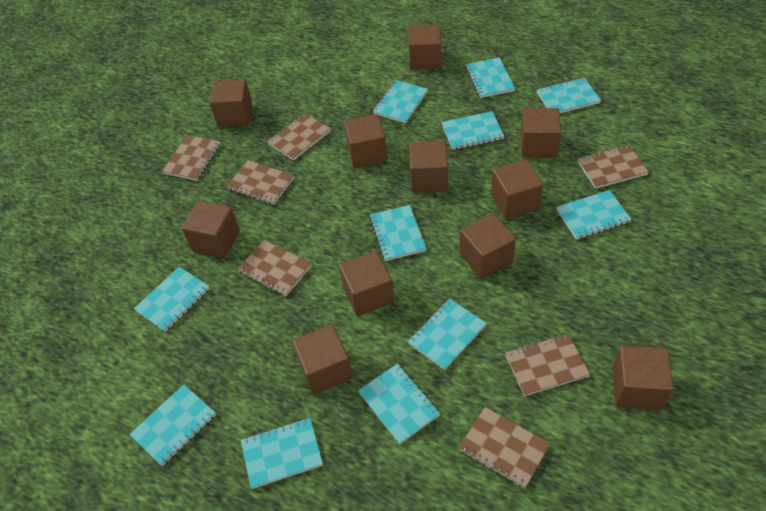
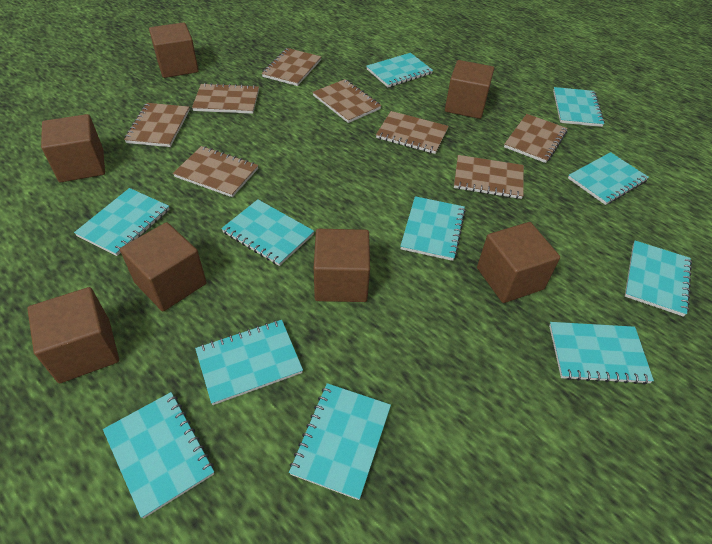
brown cube: 11 -> 7
brown notebook: 7 -> 8

